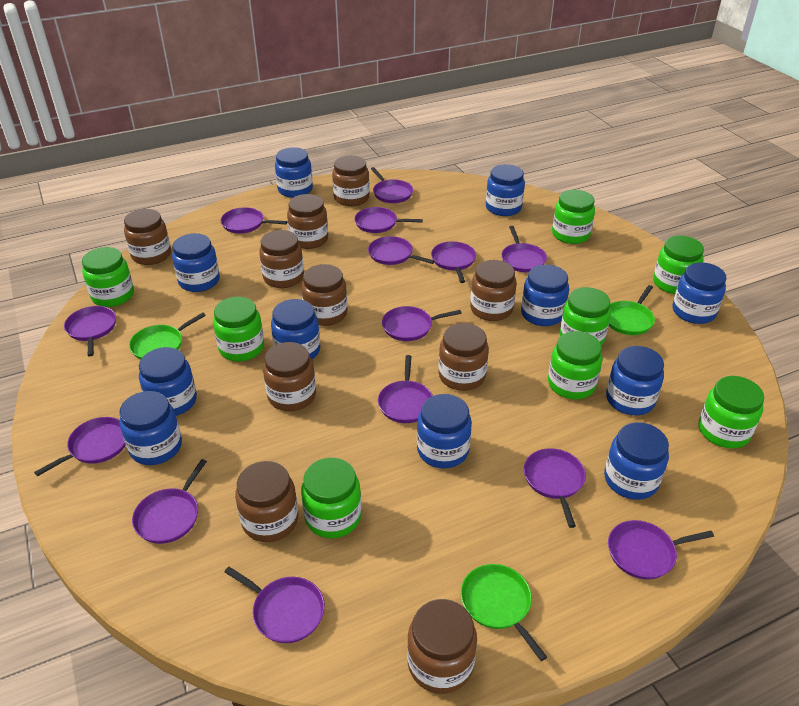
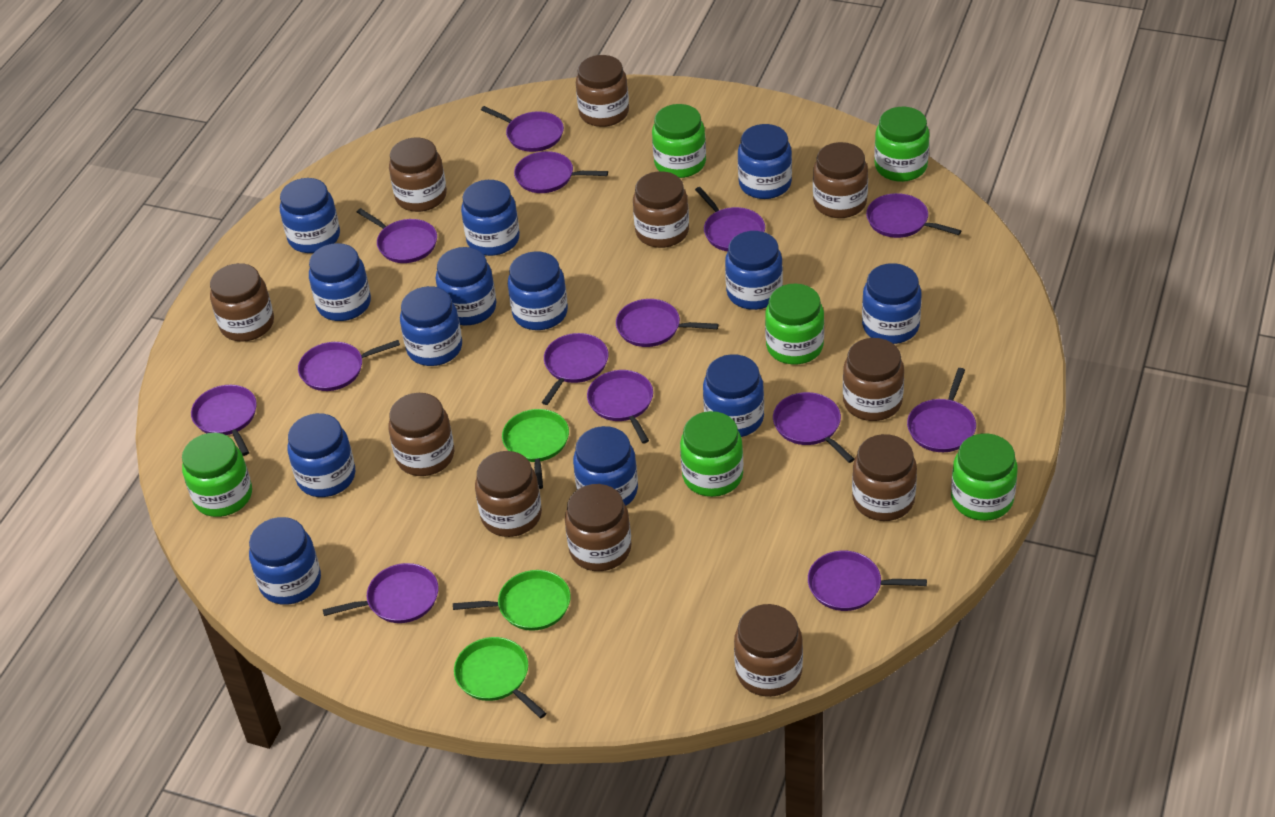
blue jar: 11 -> 13
brown jar: 10 -> 11
green jar: 8 -> 6

